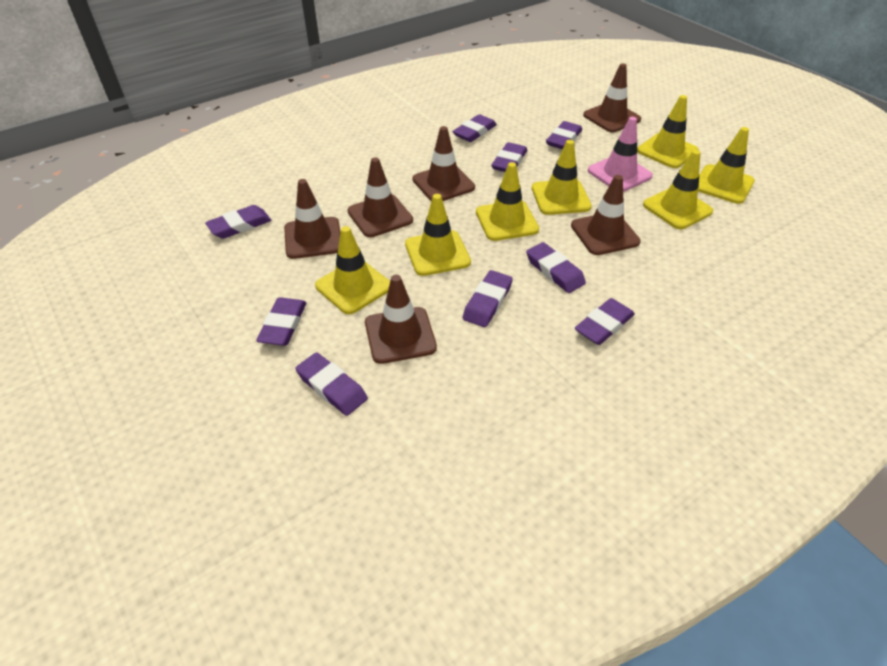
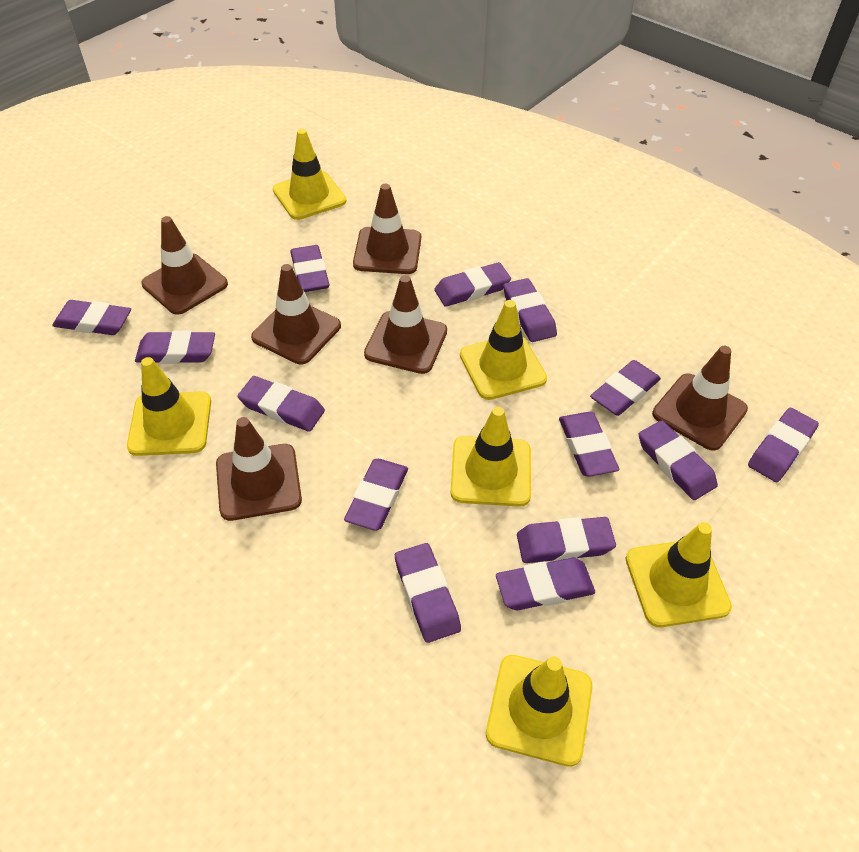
pink traffic cone: 1 -> 0
purple eraser: 9 -> 14
yellow traffic cone: 7 -> 6

